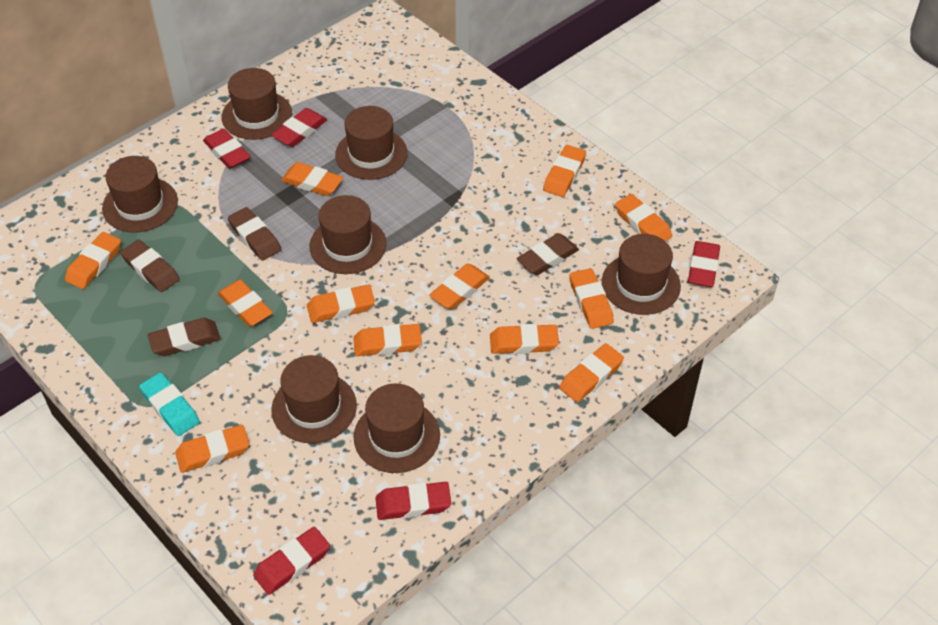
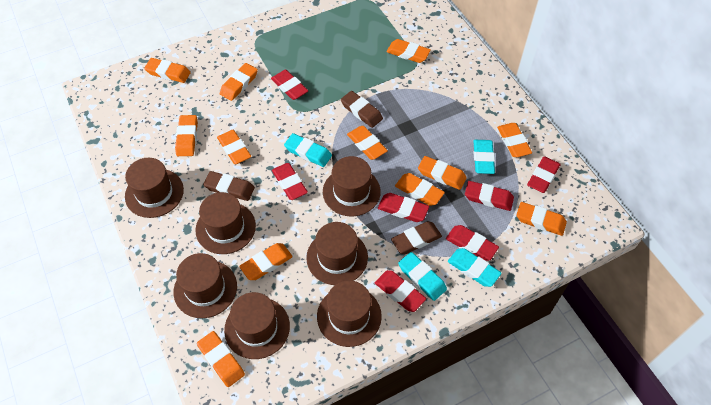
brown eraser: 4 -> 3
red eraser: 5 -> 7
turquoise eraser: 1 -> 4

